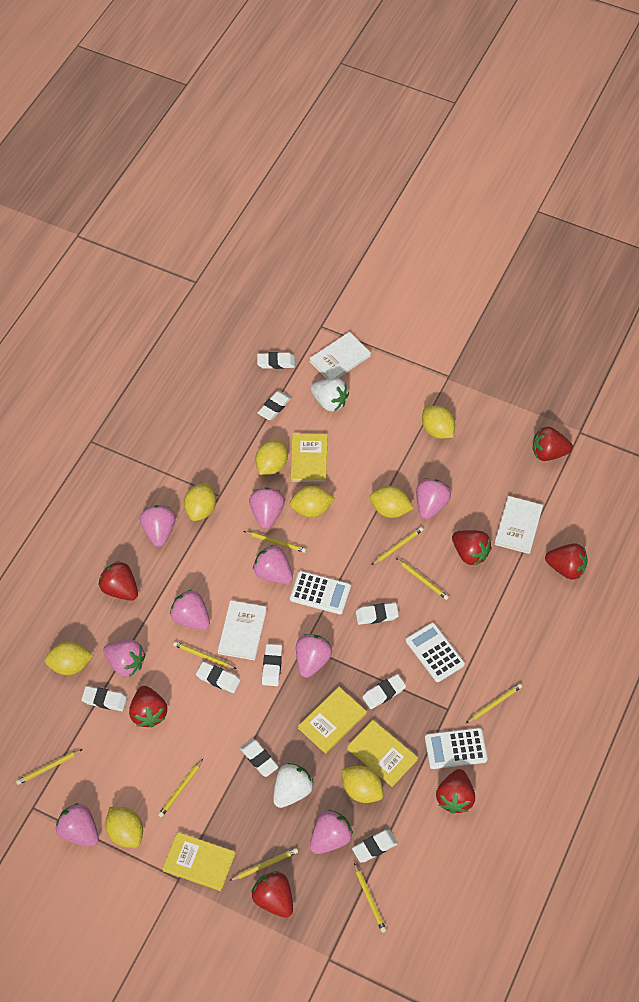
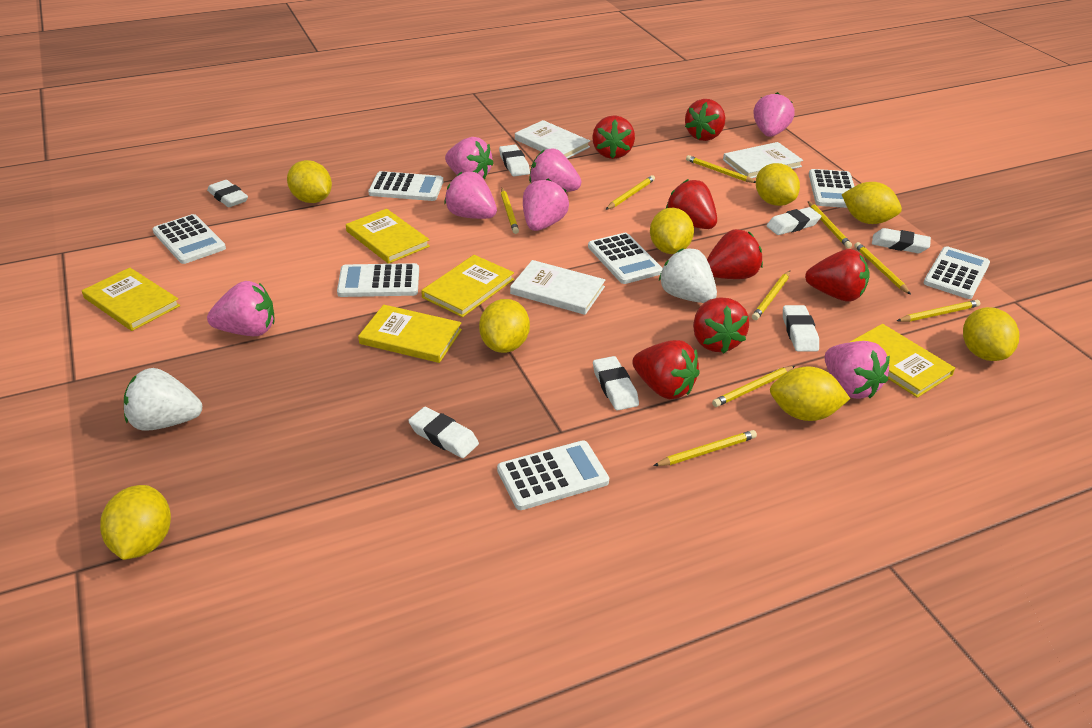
pink strawberry: 9 -> 7
white calculator: 3 -> 7
white eraser: 9 -> 7
yellow book: 4 -> 5

